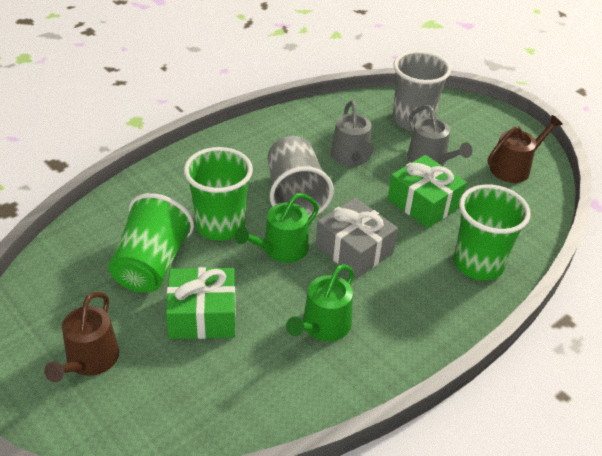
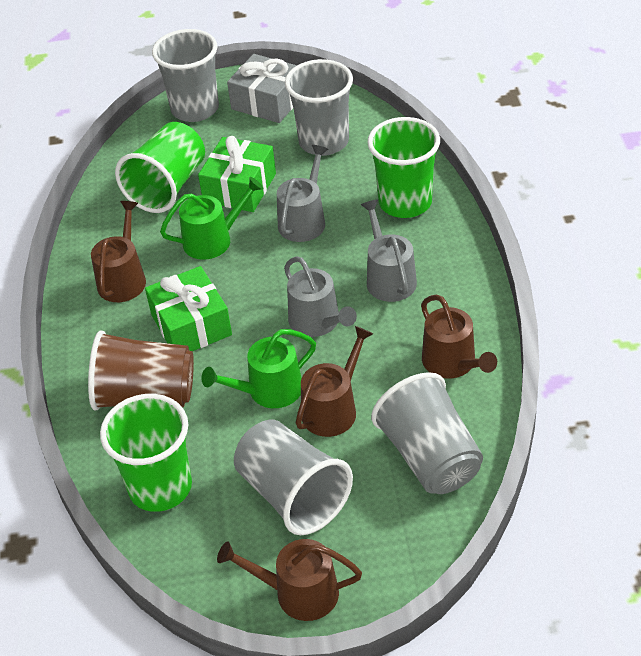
brown cup: 0 -> 1
brown watering can: 2 -> 4
grey cup: 2 -> 4
grey watering can: 2 -> 3

